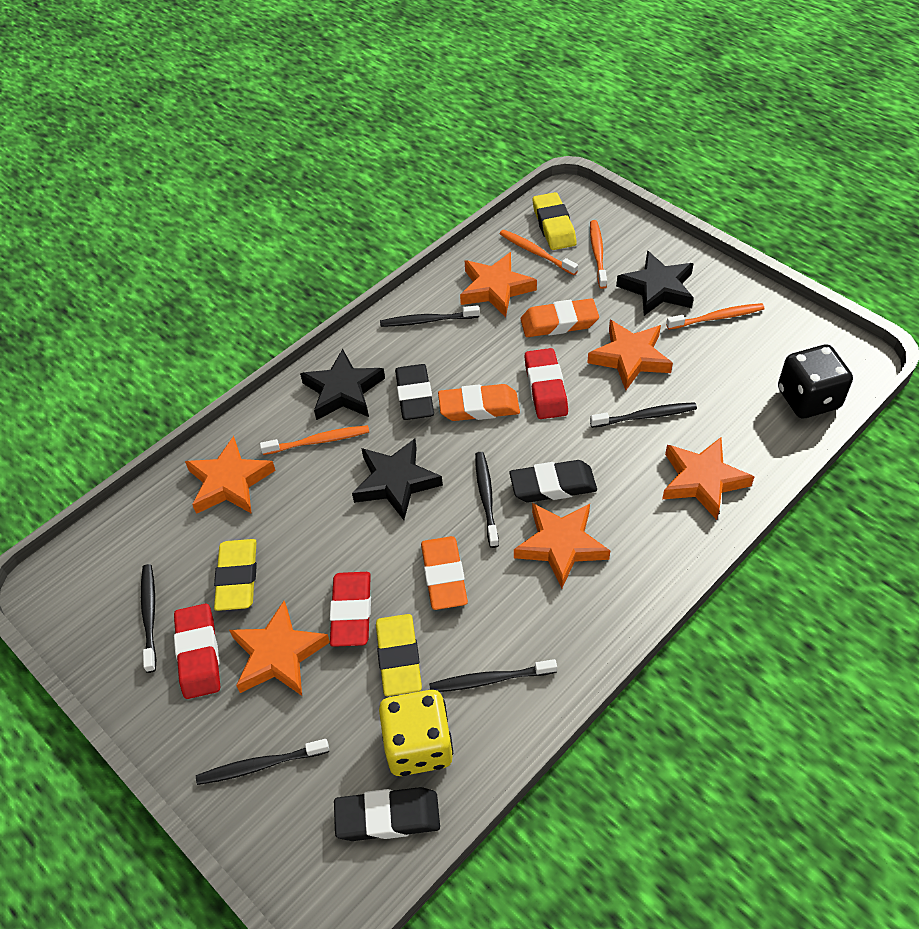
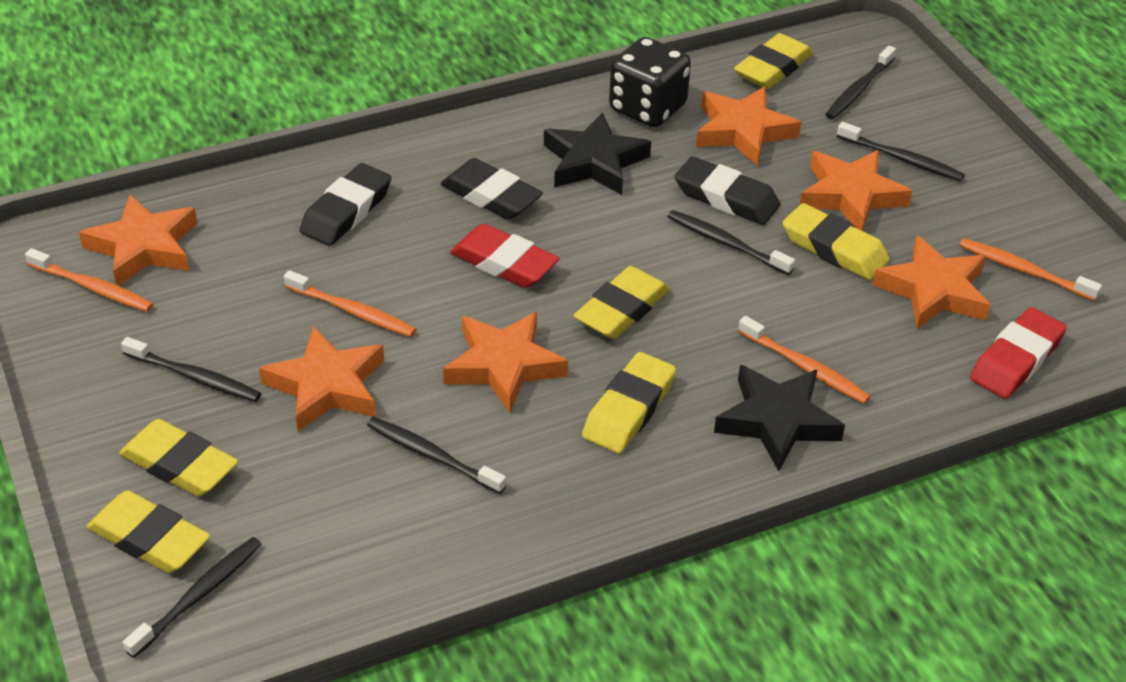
black star: 3 -> 2
orange eraser: 3 -> 0
red eraser: 3 -> 2
yellow dice: 1 -> 0
yellow eraser: 3 -> 6

